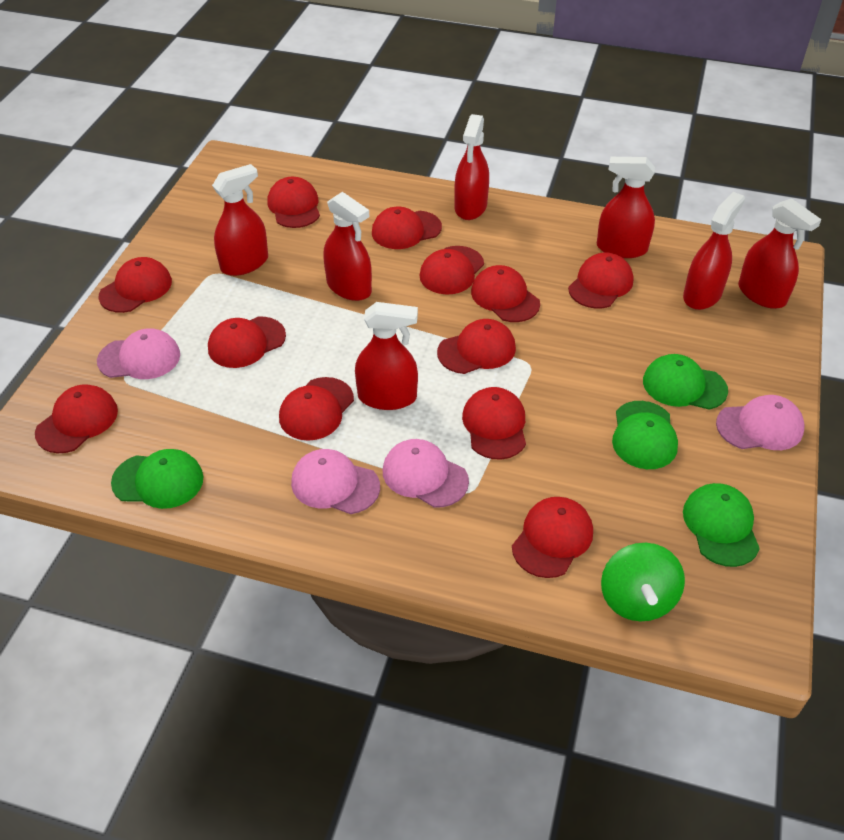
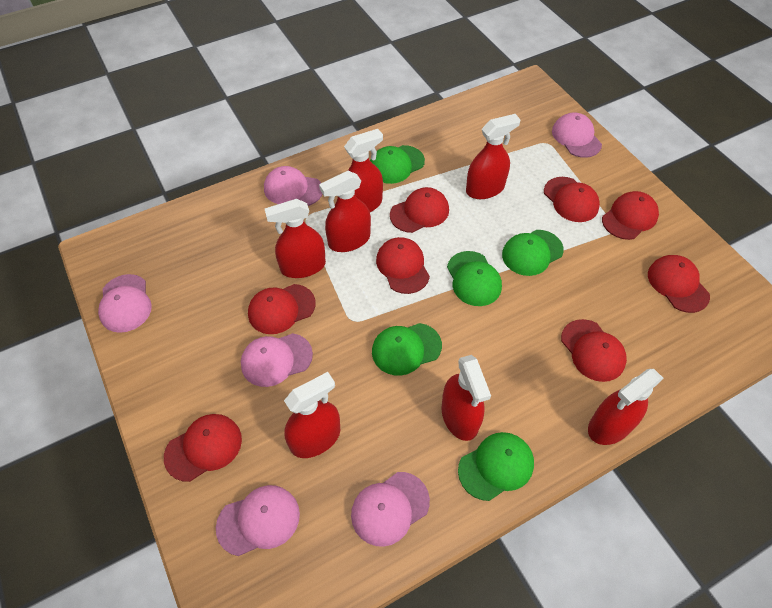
green cap: 4 -> 5
green spinning top: 1 -> 0
pink cap: 4 -> 6
red cap: 12 -> 8

